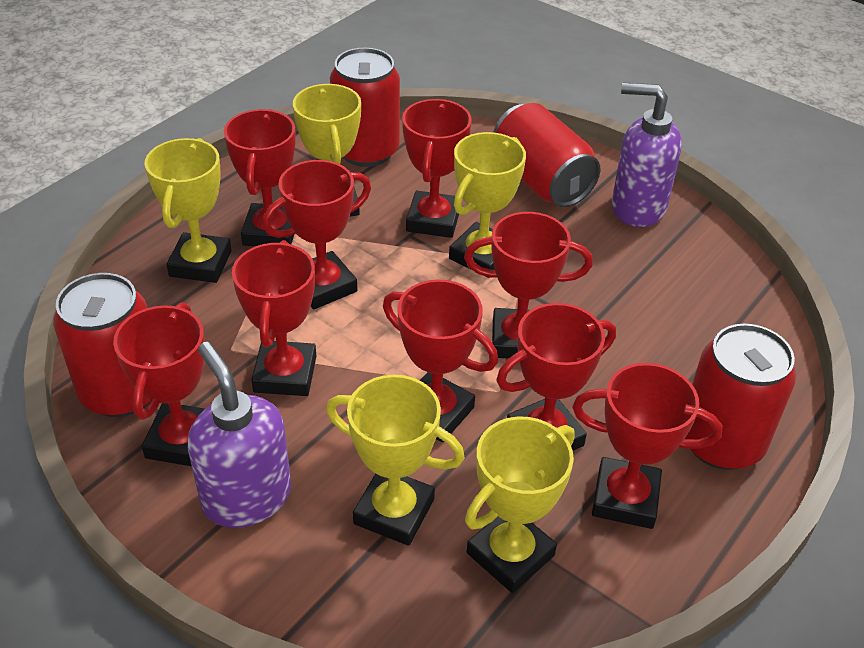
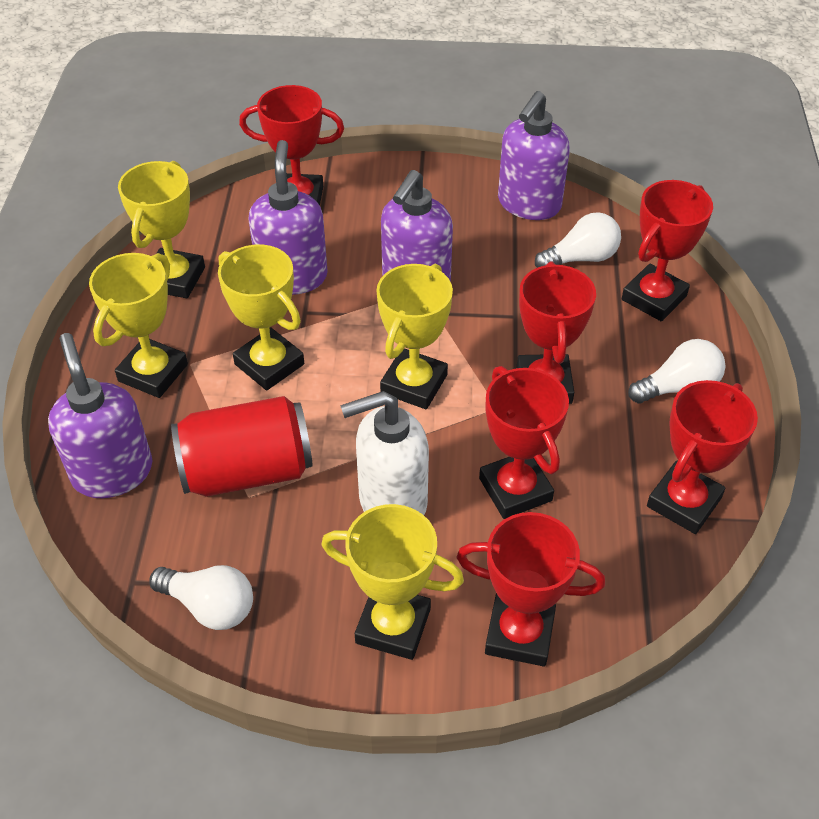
purple soap dispenser: 2 -> 4
red can: 4 -> 1
red trophy: 9 -> 6
white light bulb: 0 -> 3
white soap dispenser: 0 -> 1

